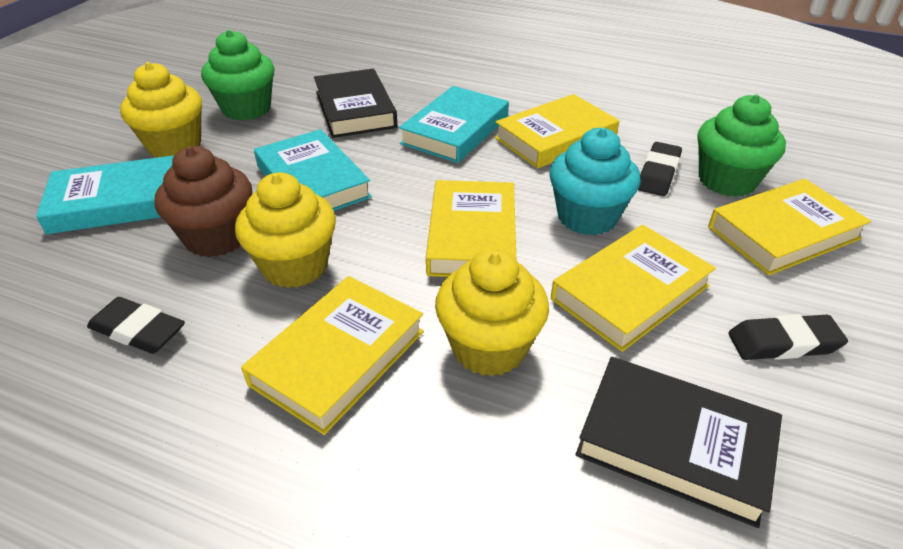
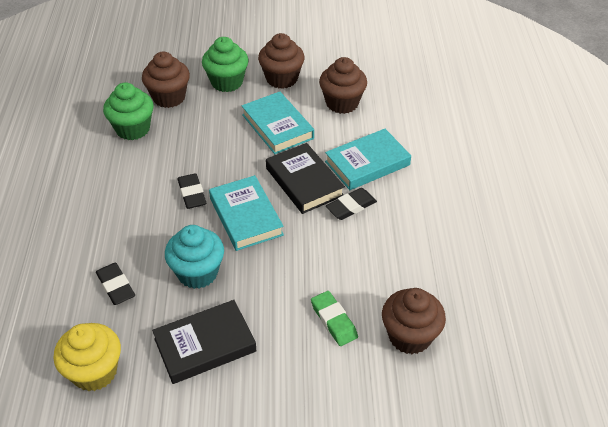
brown cupcake: 1 -> 4
green eraser: 0 -> 1
yellow book: 5 -> 0
yellow cupcake: 3 -> 1

